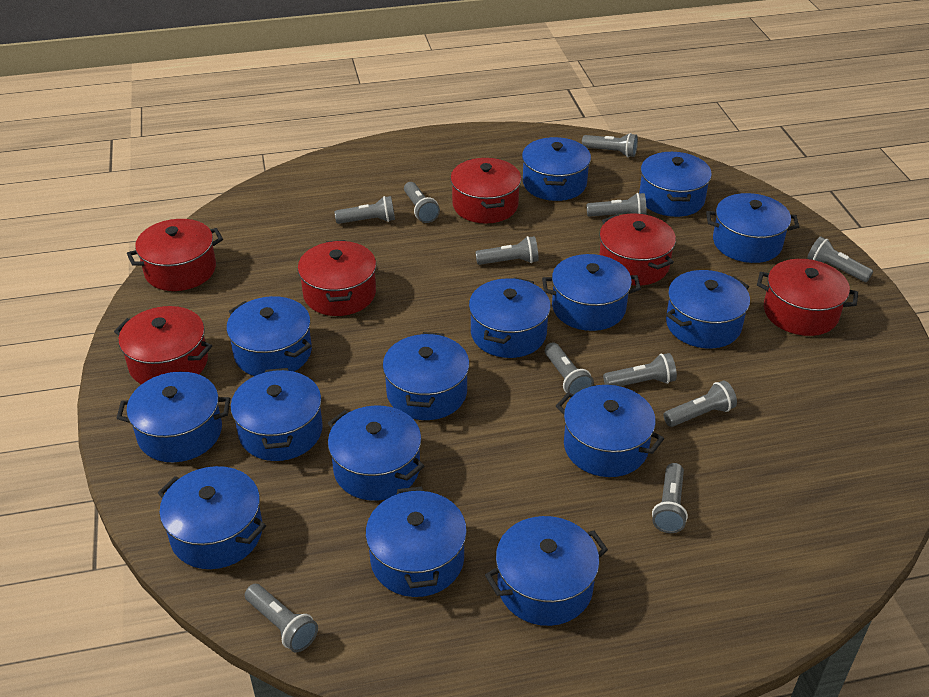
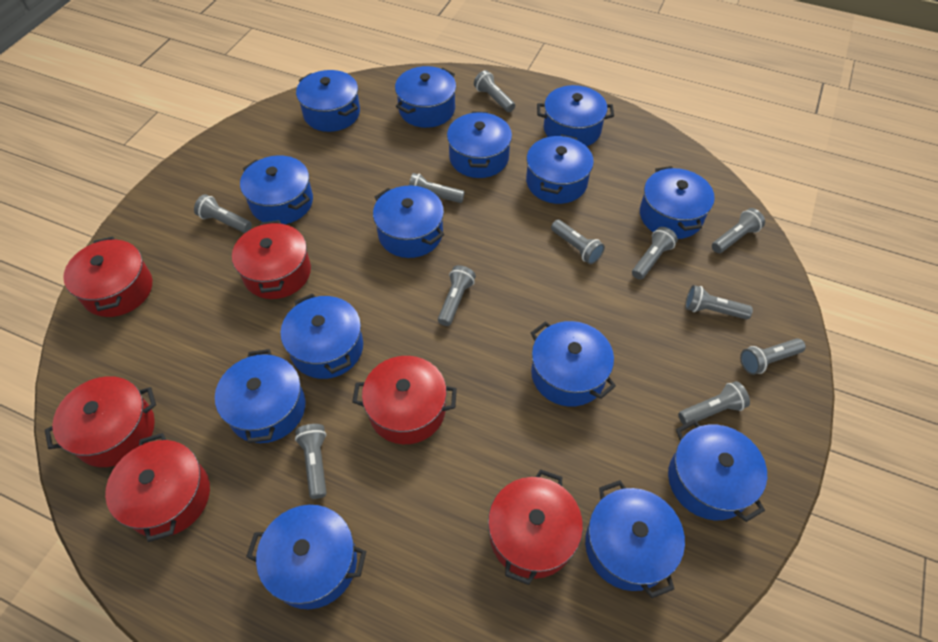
blue pot: 15 -> 14

